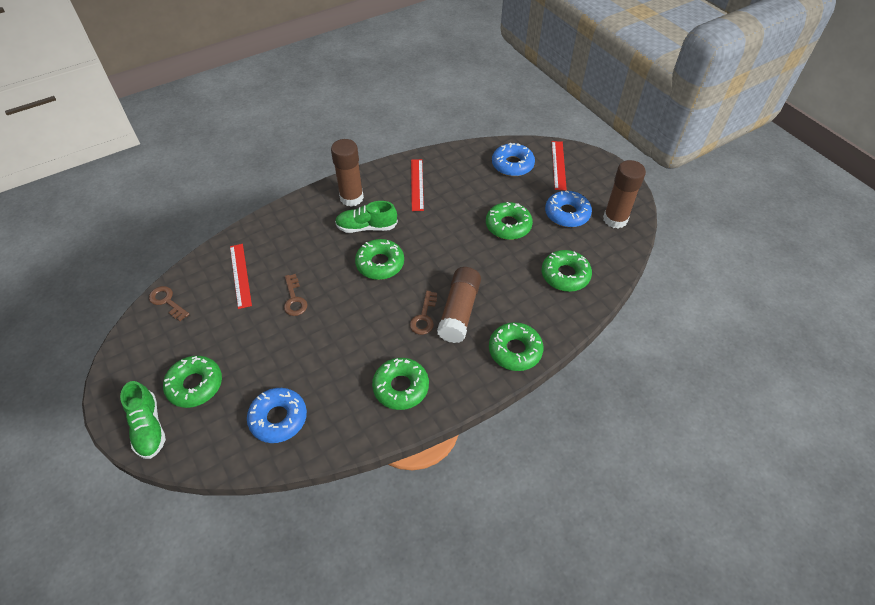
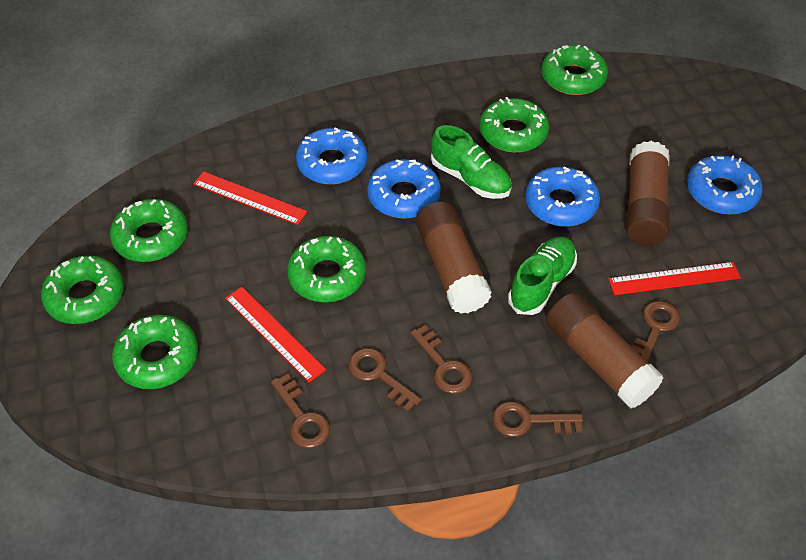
blue donut: 3 -> 4
brown key: 3 -> 5

